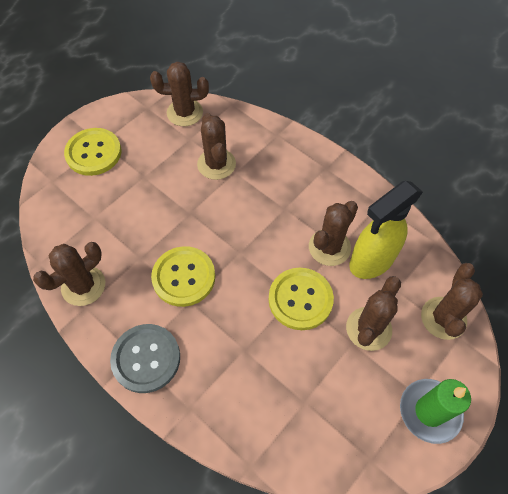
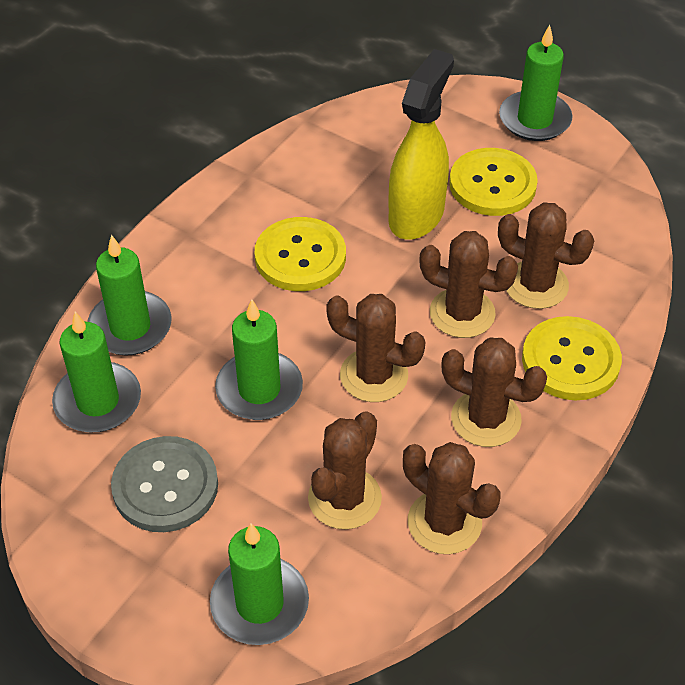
green candle: 1 -> 5

